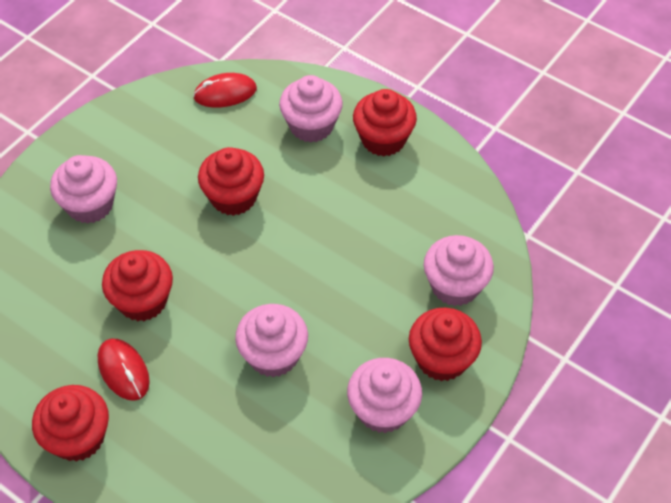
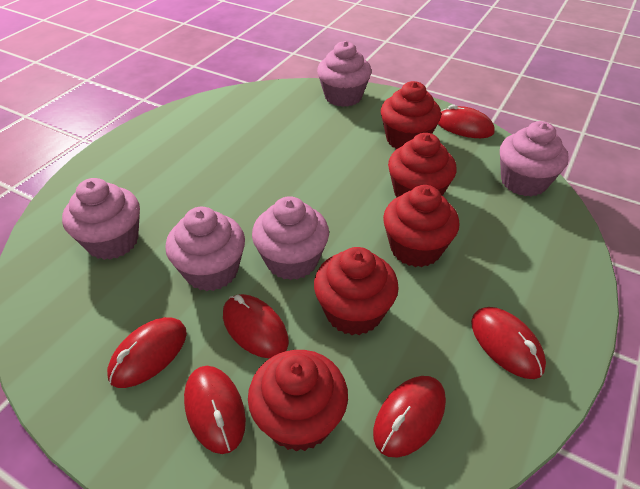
red mouse: 2 -> 6

